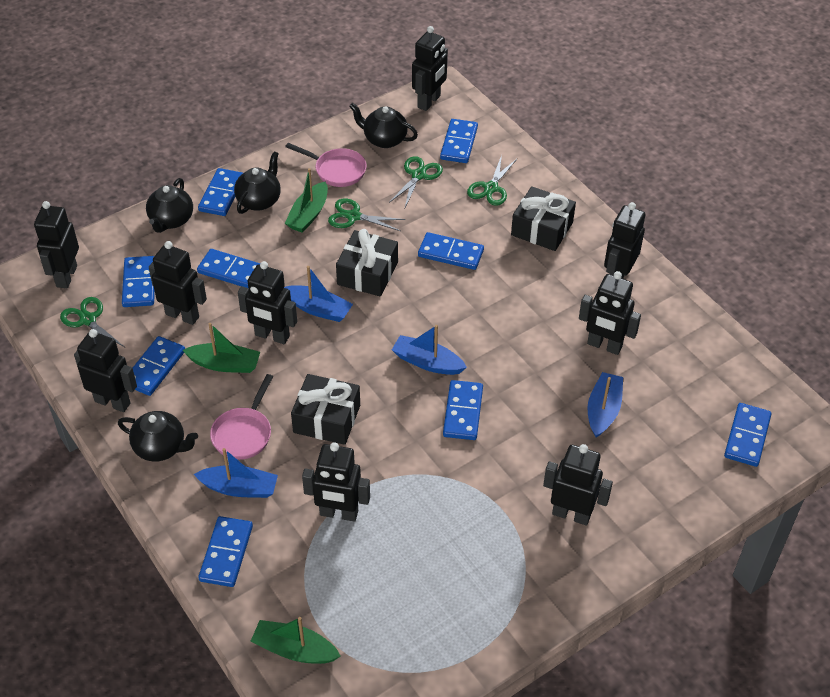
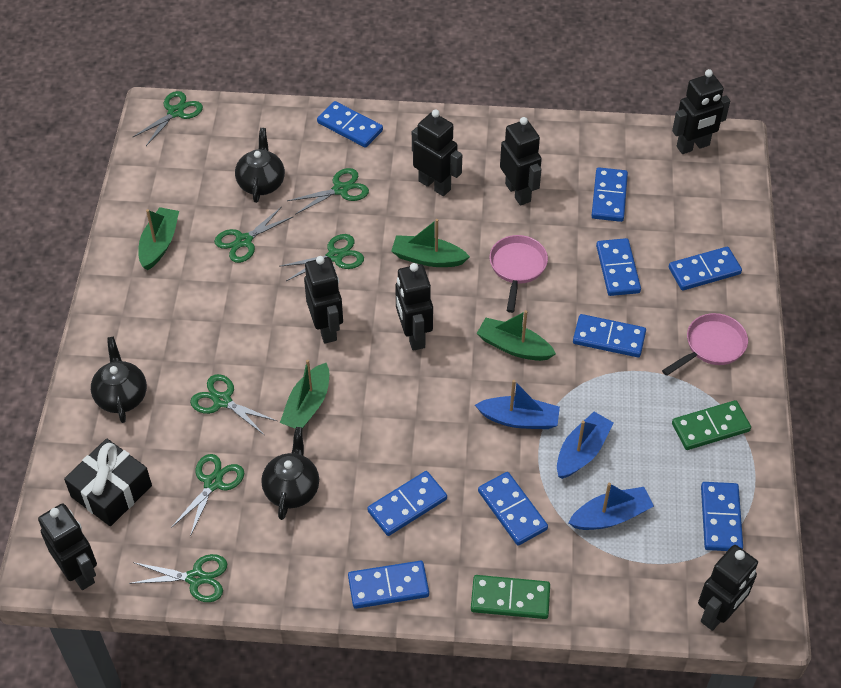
black gift: 3 -> 1
black robot: 9 -> 7
black teapot: 4 -> 3
blue boat: 4 -> 3
green boat: 3 -> 4
green domino: 0 -> 2
green scissors: 4 -> 7

